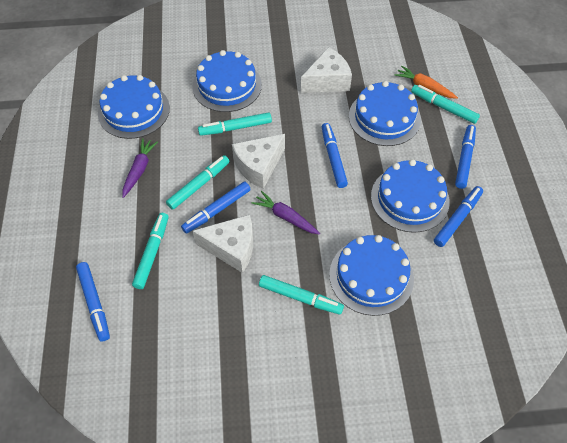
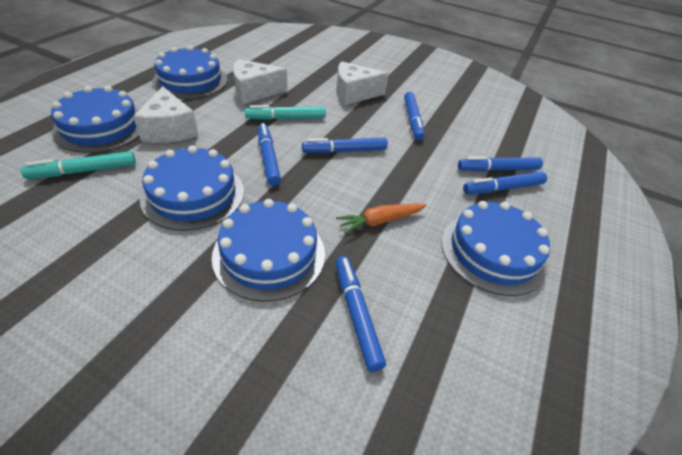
blue marker: 5 -> 6
purple carrot: 2 -> 0
turquoise marker: 5 -> 2

